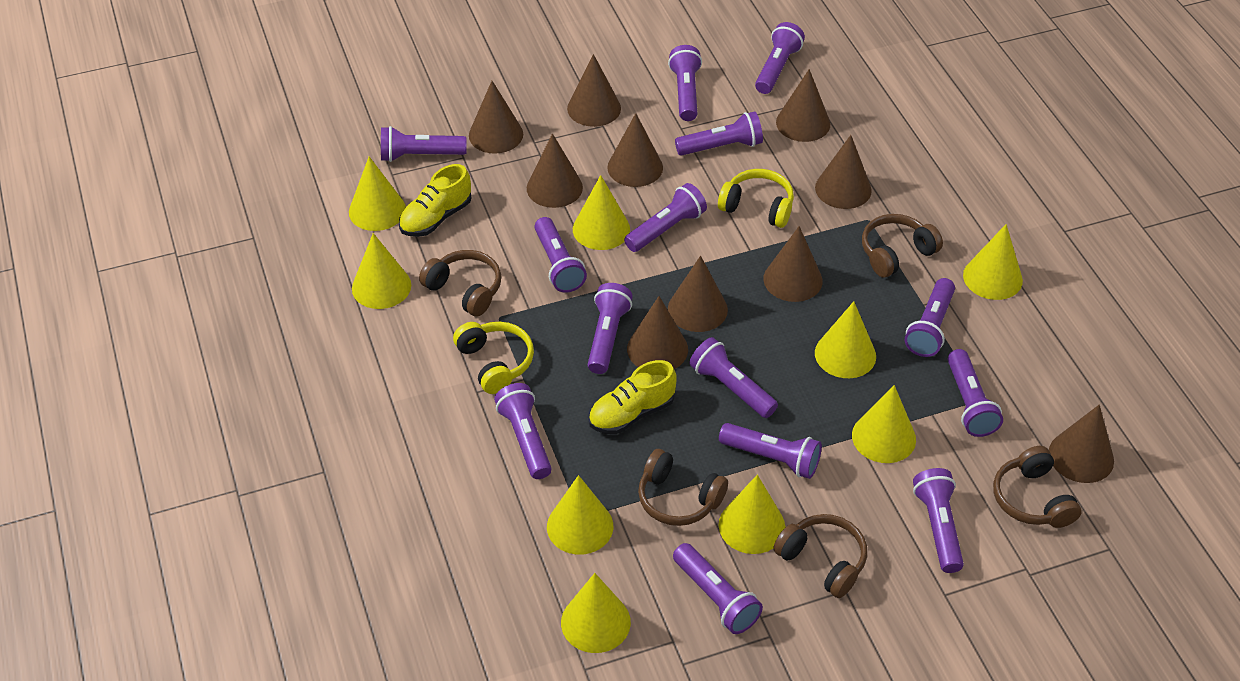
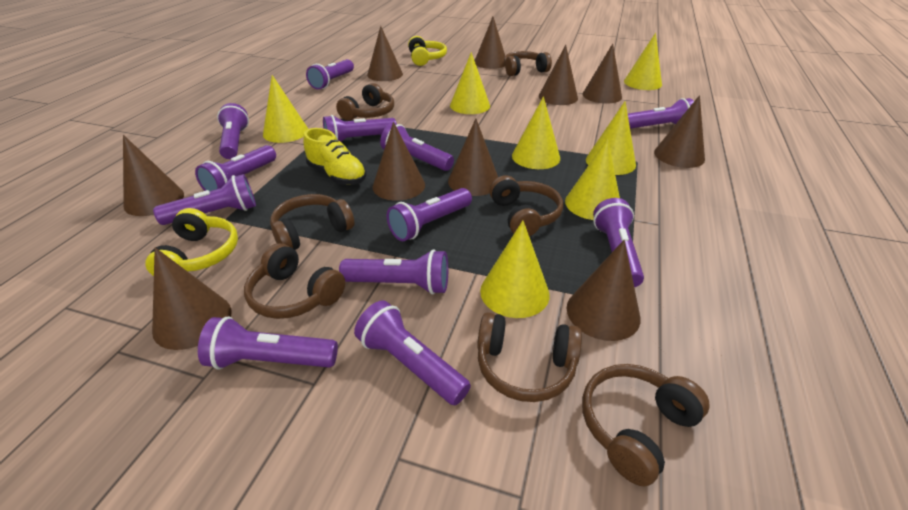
brown headphones: 5 -> 7
purple flashlight: 14 -> 12
yellow cone: 9 -> 7
yellow shoe: 2 -> 1

